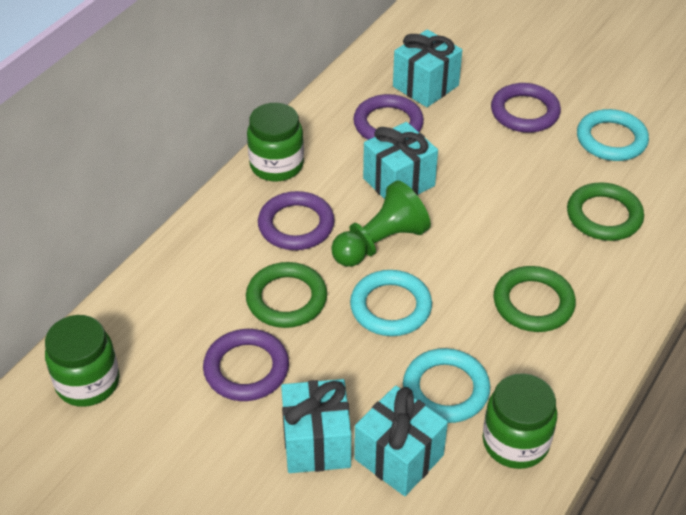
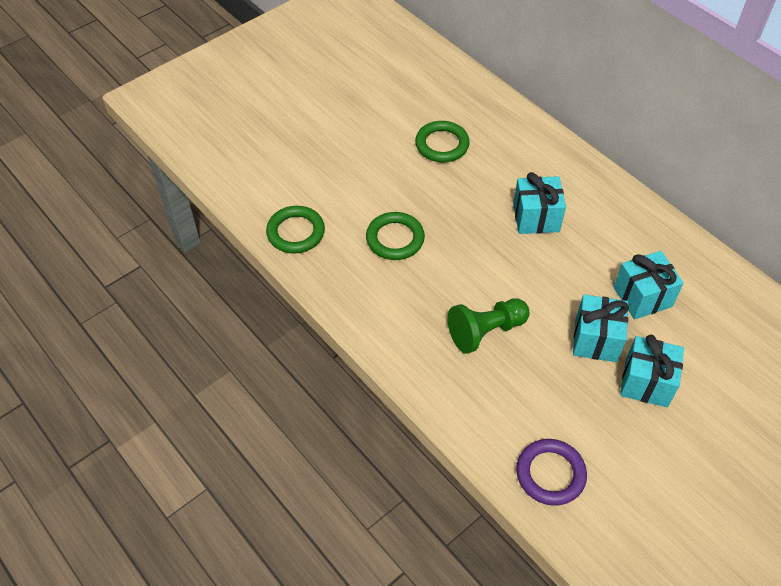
green jar: 3 -> 0
purple ring: 4 -> 1
turquoise ring: 3 -> 0

